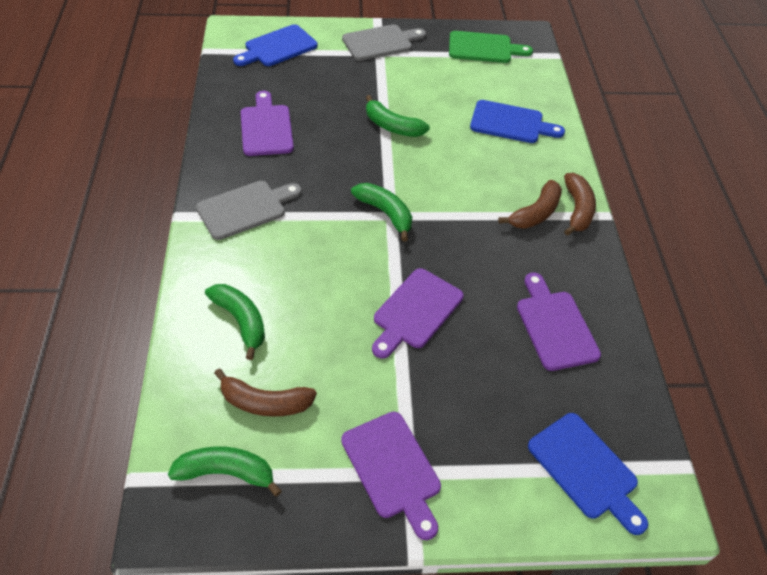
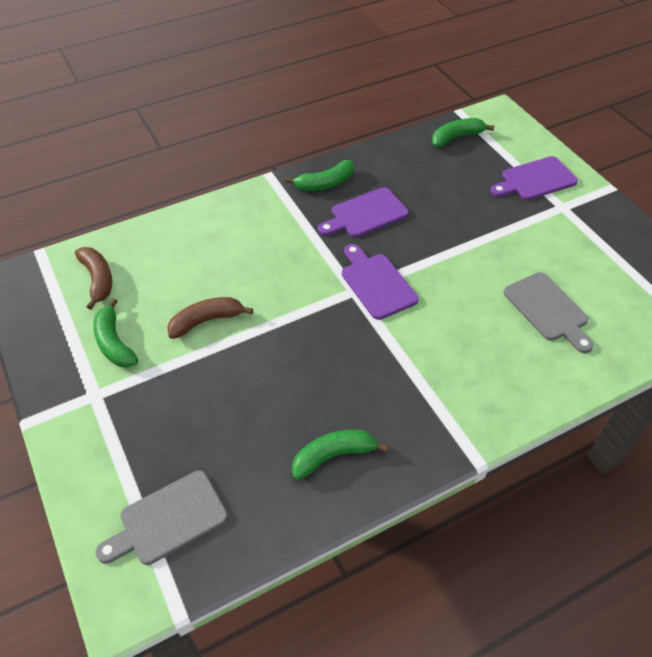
blue cutting board: 3 -> 0
brown banana: 3 -> 2
green cutting board: 1 -> 0
purple cutting board: 4 -> 3

